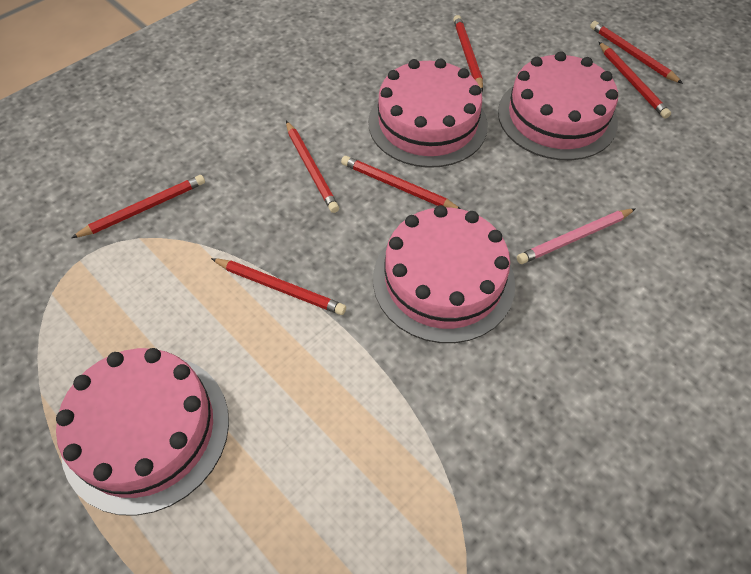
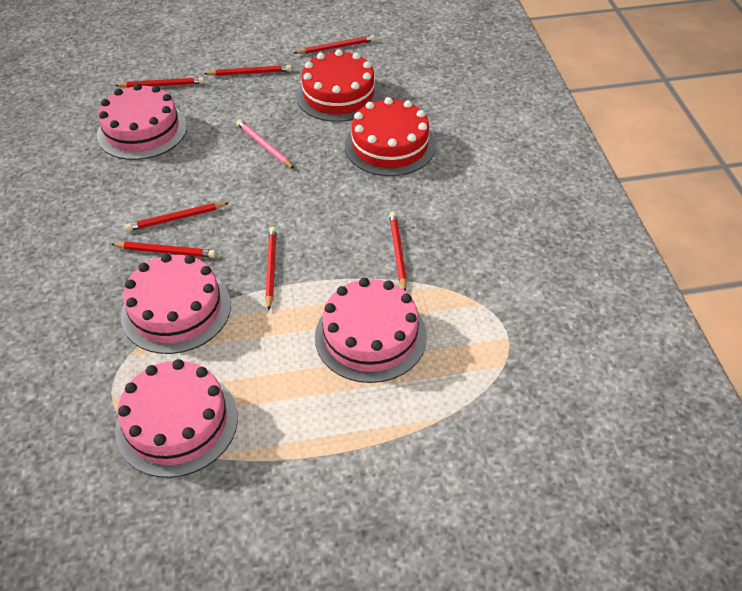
red cake: 0 -> 2

